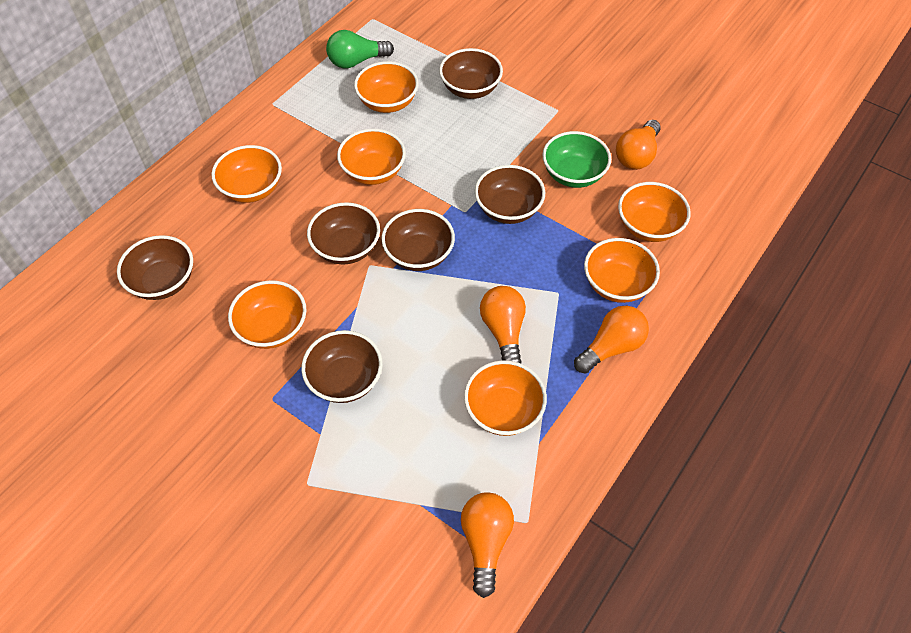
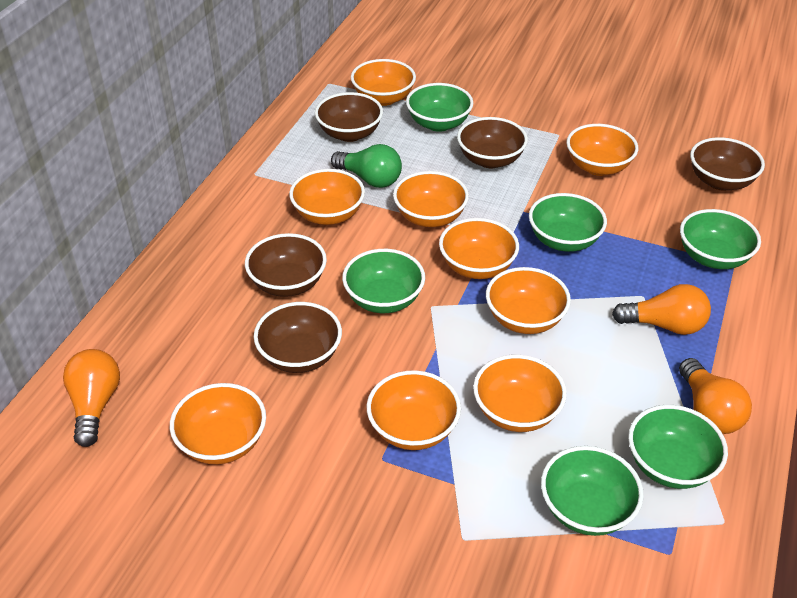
brown bowl: 6 -> 5
green bowl: 1 -> 6
orange bowl: 7 -> 9
orange light bulb: 4 -> 3

